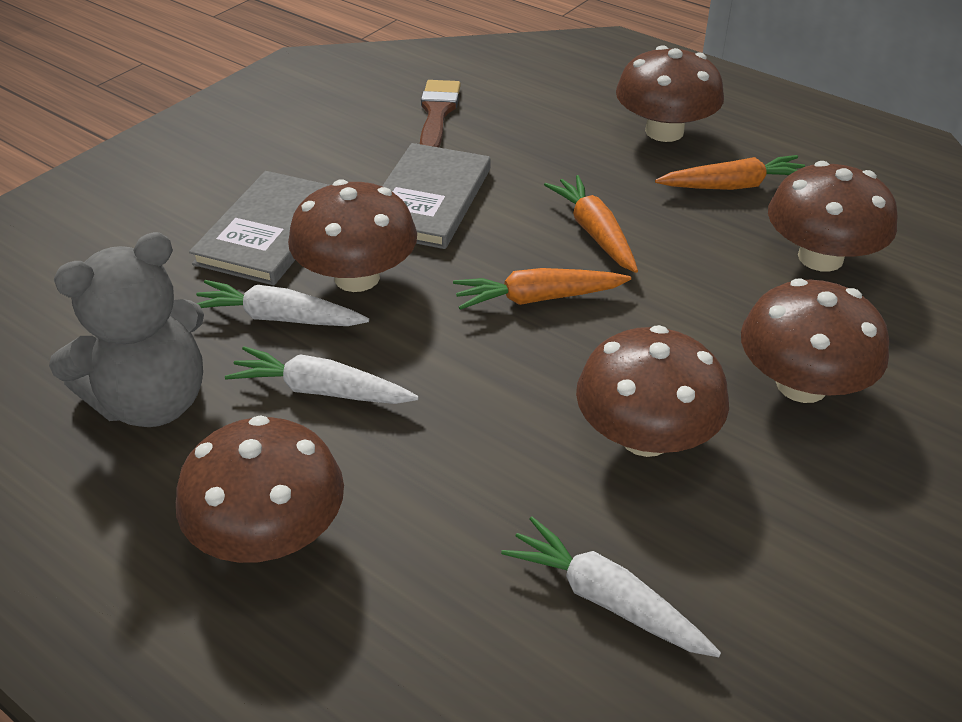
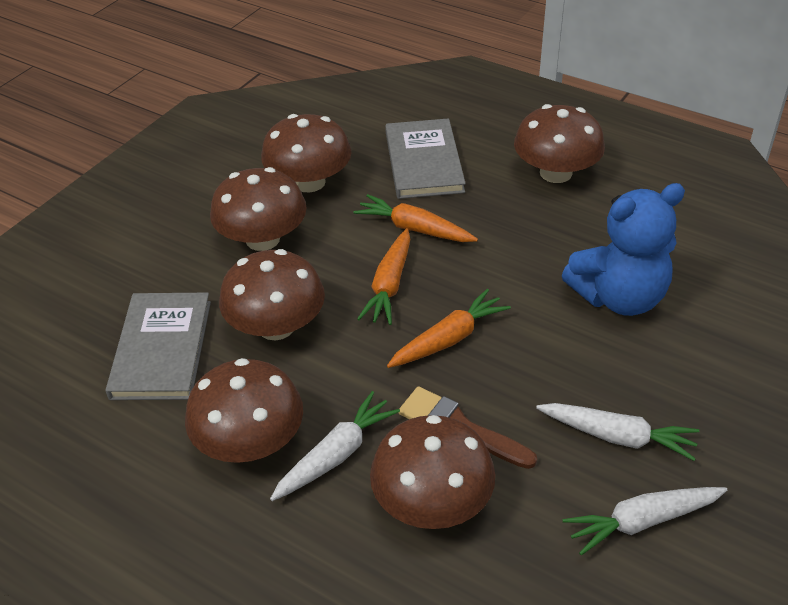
blue teddy bear: 0 -> 1
grey teddy bear: 1 -> 0

